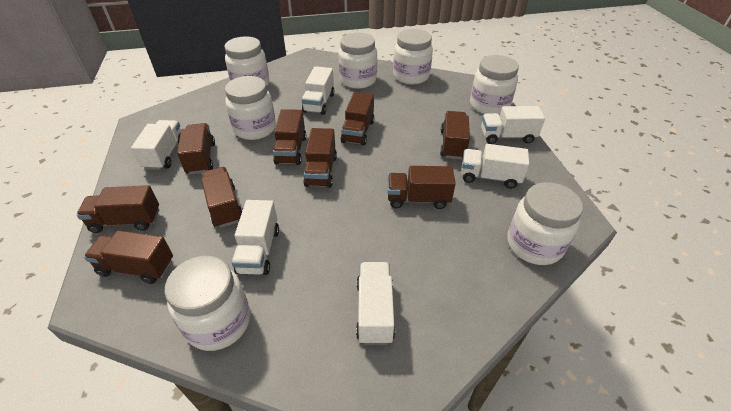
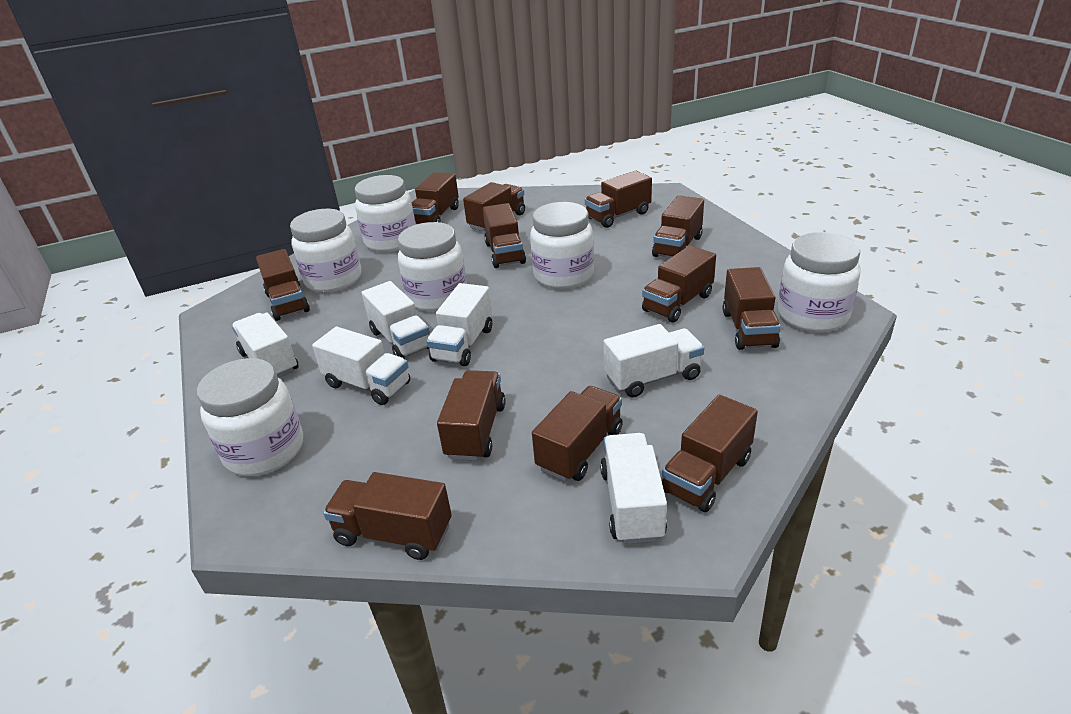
brown truck: 9 -> 12
white jar: 7 -> 6

